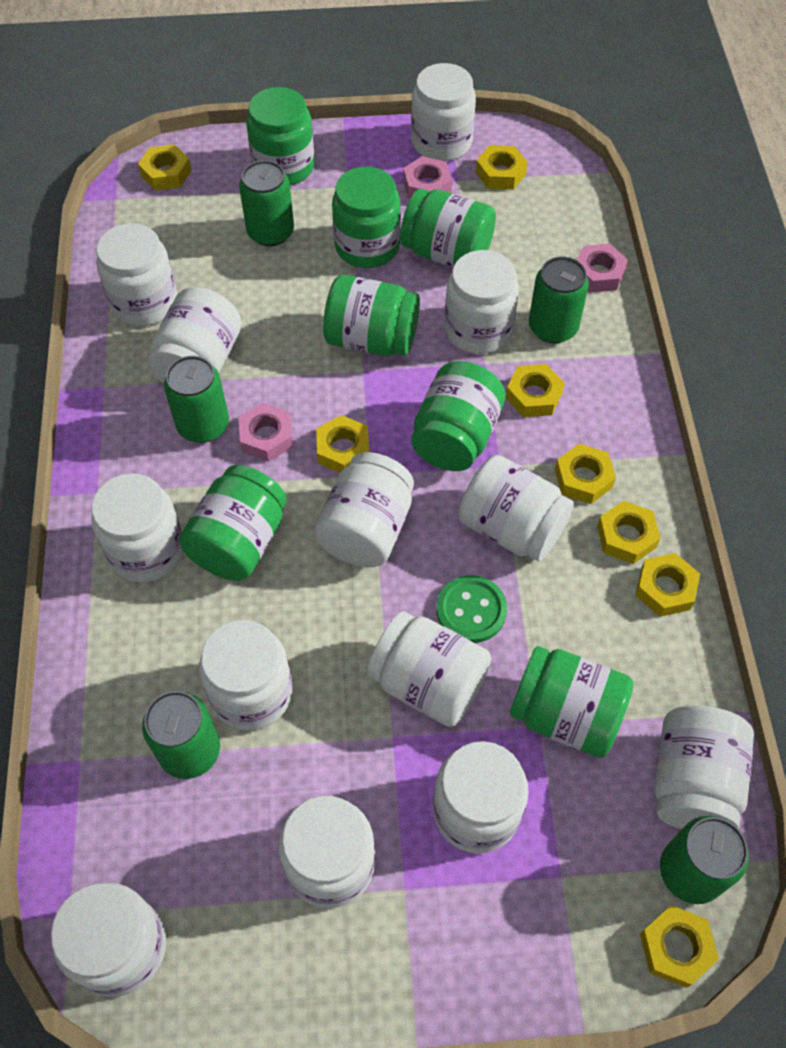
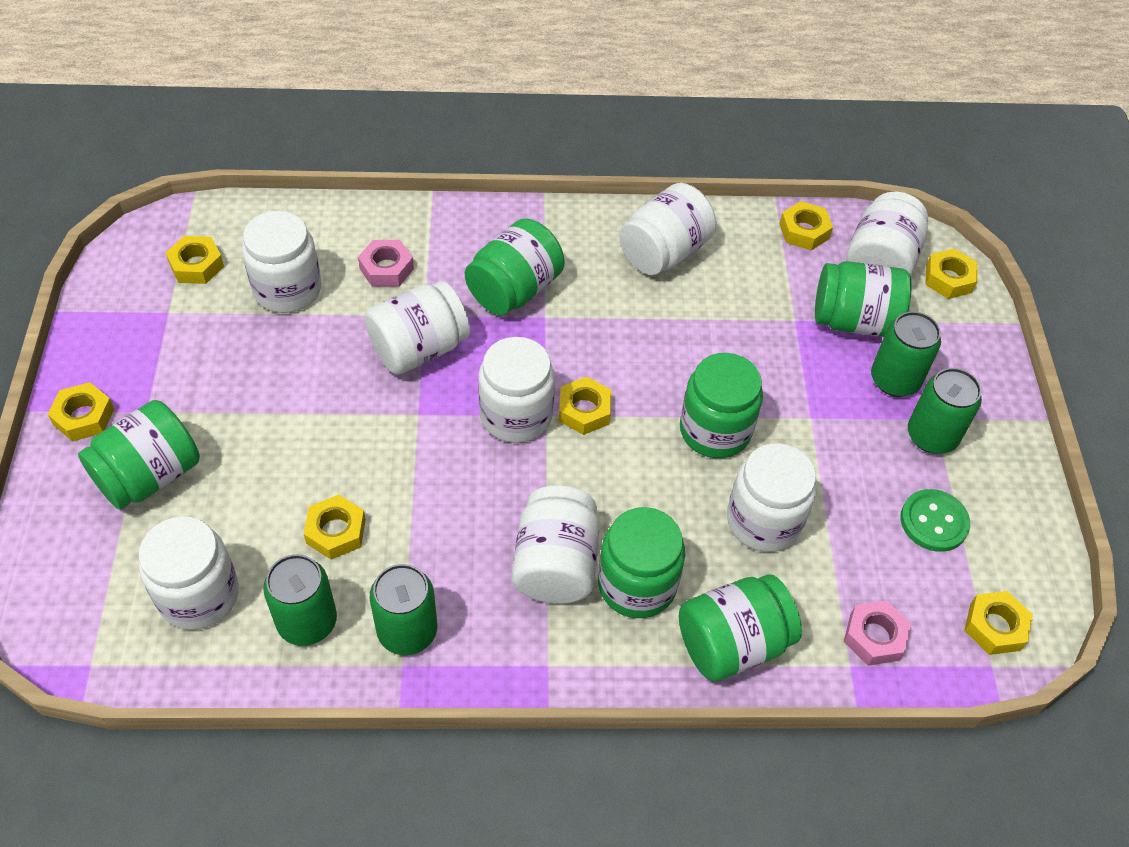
green can: 5 -> 4
green jar: 7 -> 6
pink nut: 3 -> 2
white jar: 13 -> 8
yellow nut: 8 -> 7

